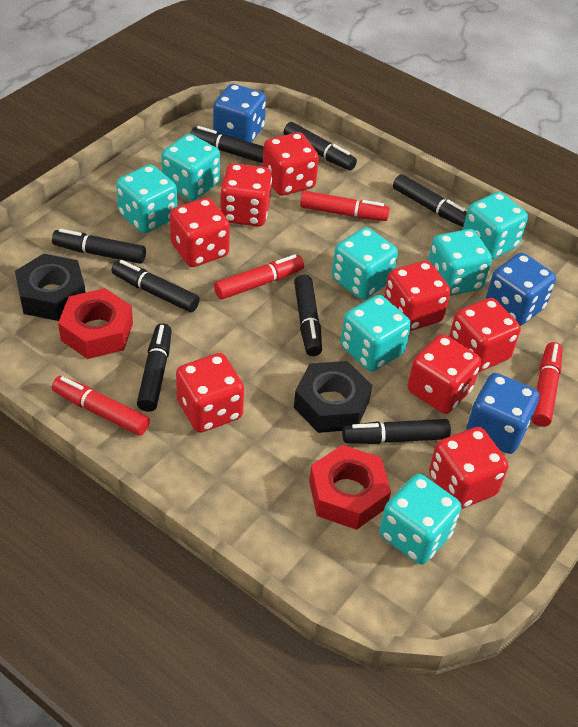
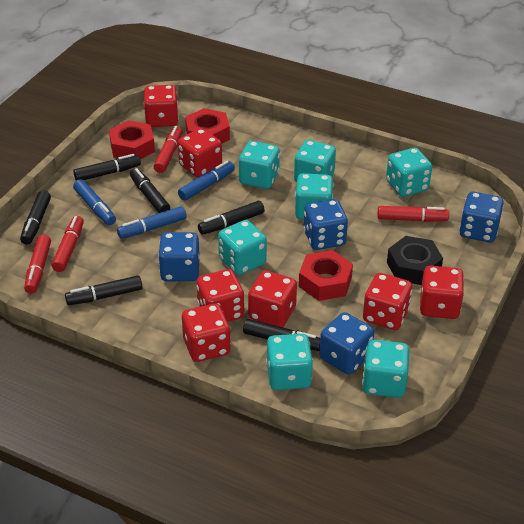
black marker: 8 -> 6
black nut: 2 -> 1
blue dice: 3 -> 4
blue marker: 0 -> 3
red dice: 8 -> 7
red nut: 2 -> 3

